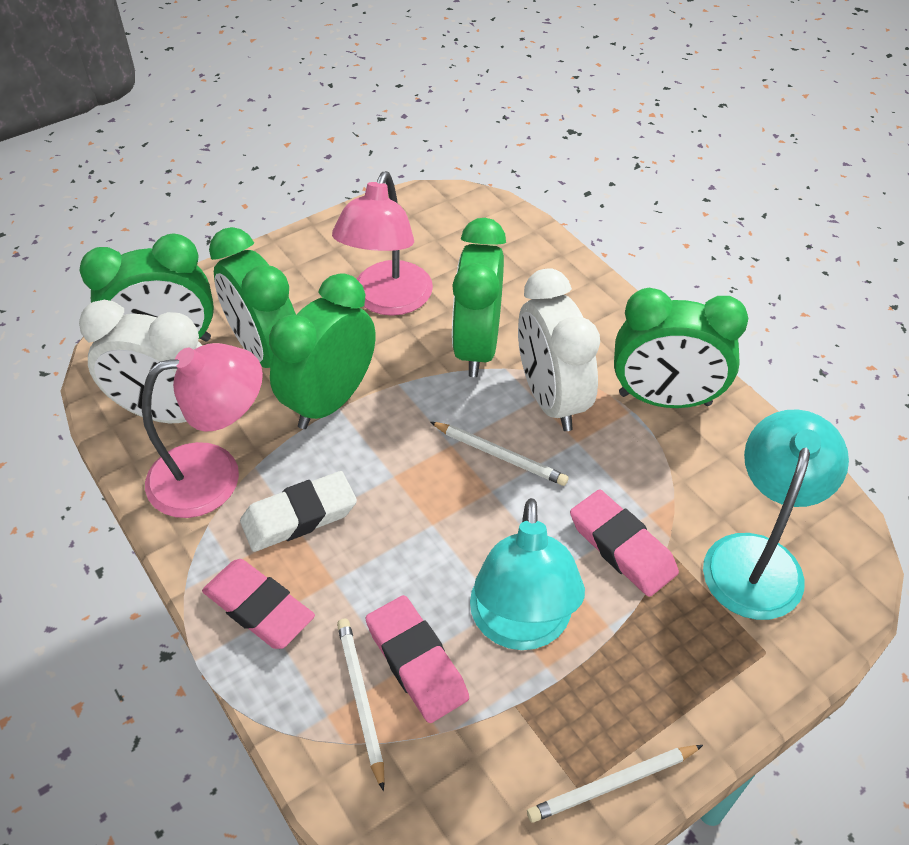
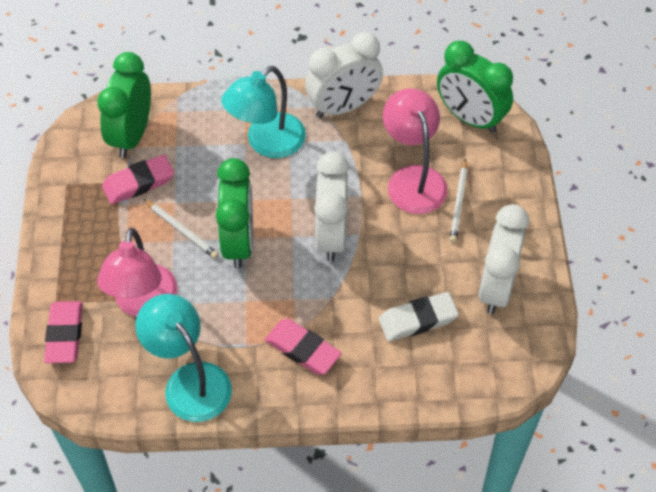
green clock: 5 -> 3
white clock: 2 -> 3
white pencil: 3 -> 2

